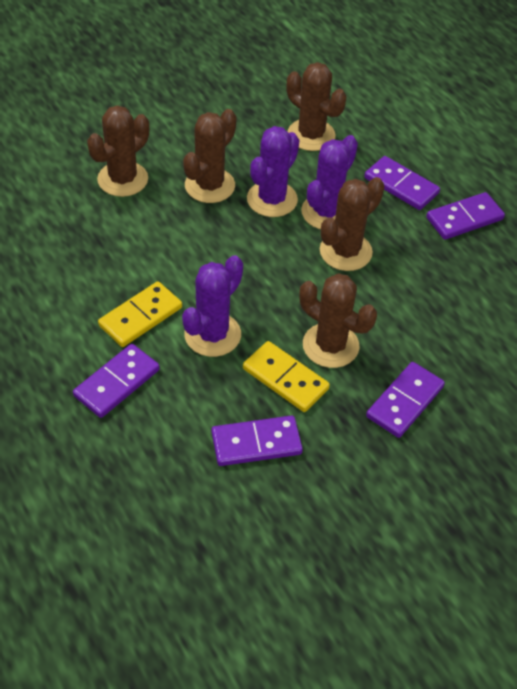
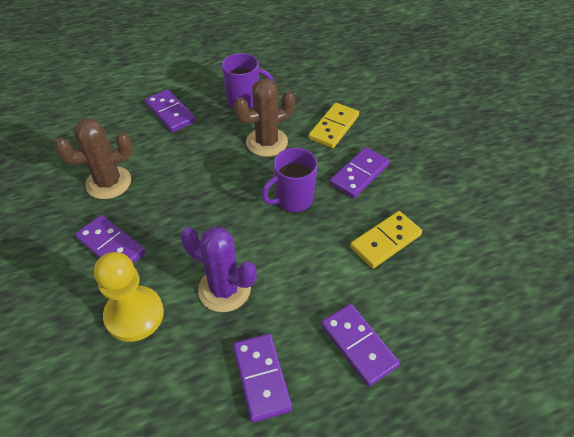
brown cactus: 5 -> 2
purple cactus: 3 -> 1
purple mug: 0 -> 2
yellow pawn: 0 -> 1

